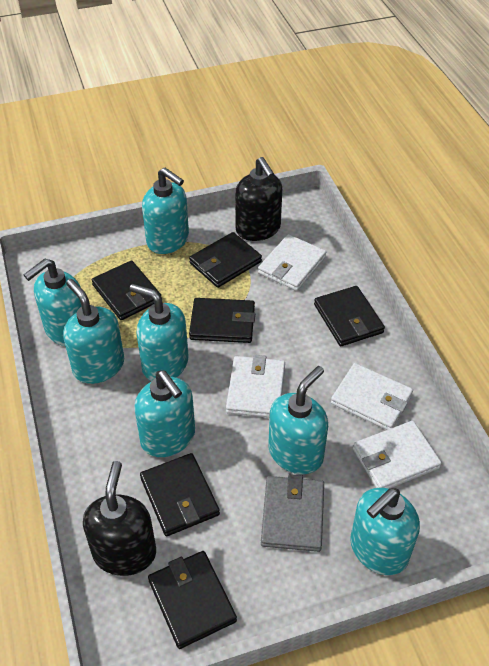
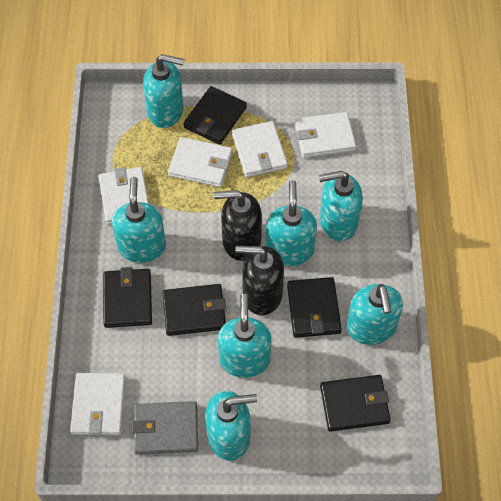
black wallet: 6 -> 5
white wallet: 4 -> 5

